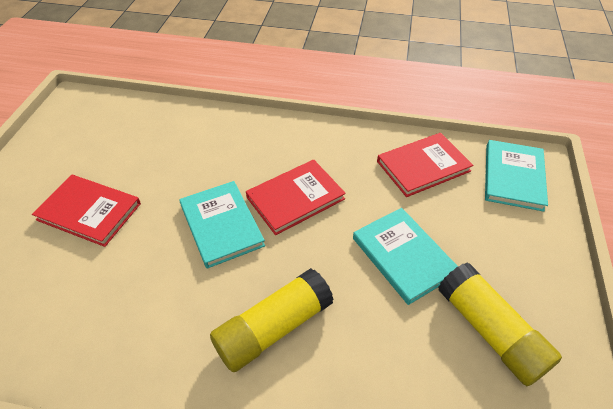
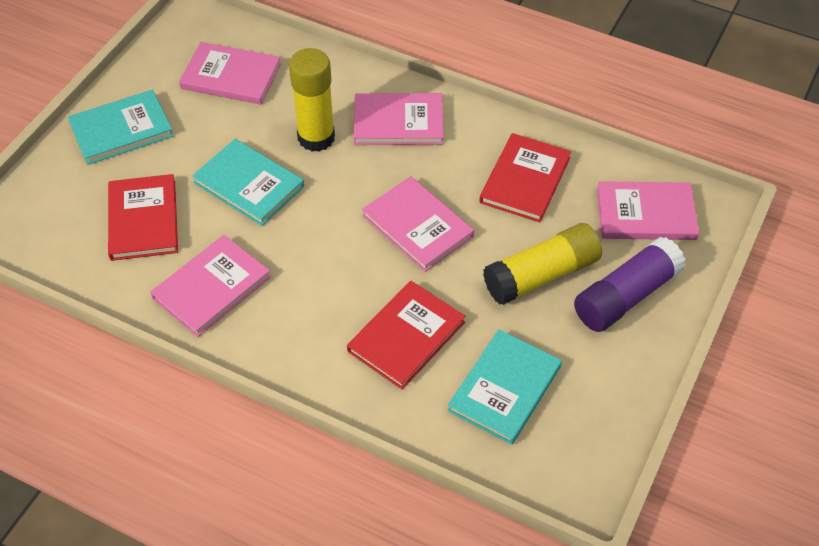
pink book: 0 -> 5
purple glue stick: 0 -> 1

